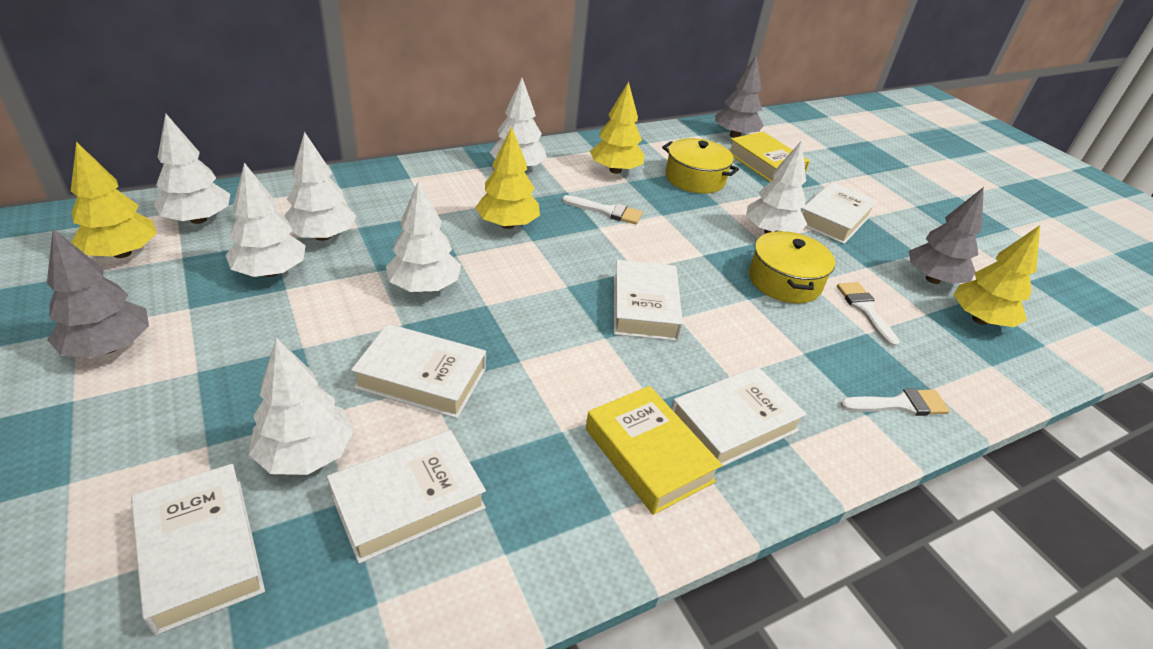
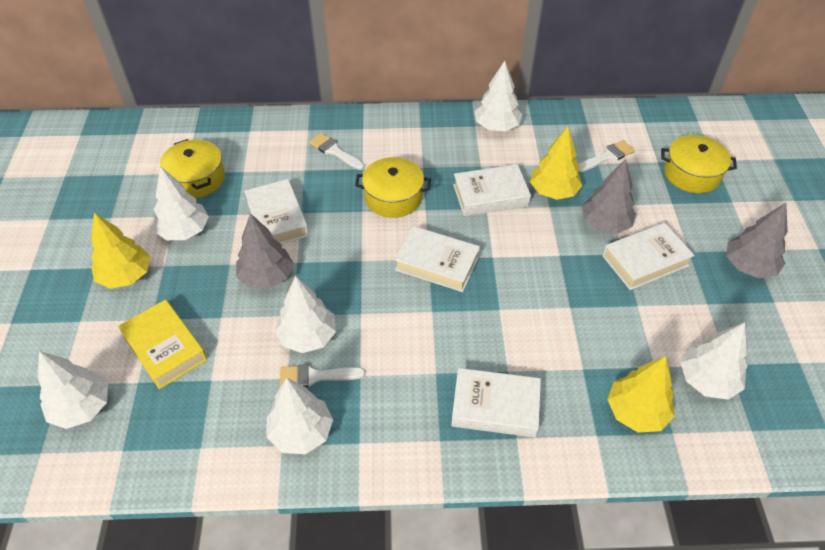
white book: 6 -> 5
white tree: 7 -> 6
yellow book: 2 -> 1
yellow pot: 2 -> 3
yellow tree: 4 -> 3

